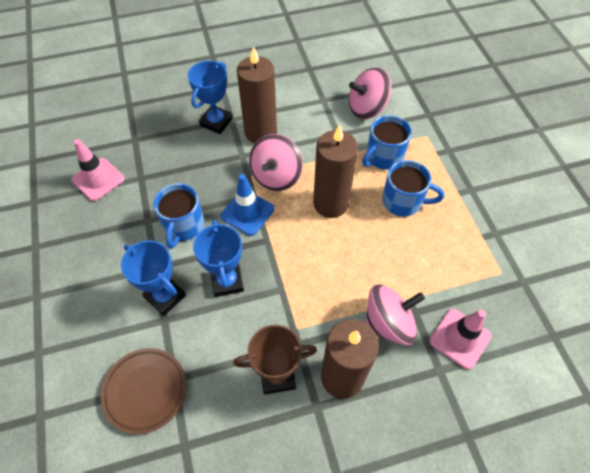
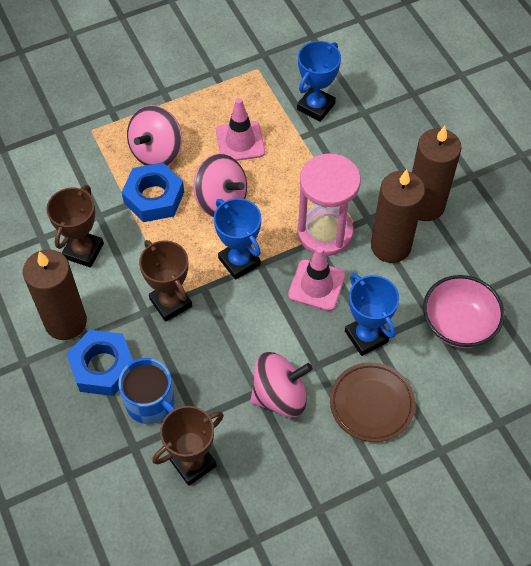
blue mug: 3 -> 1
blue nut: 0 -> 2
blue traffic cone: 1 -> 0
brown trophy: 1 -> 3
pink bowl: 0 -> 1
pink hourglass: 0 -> 1

